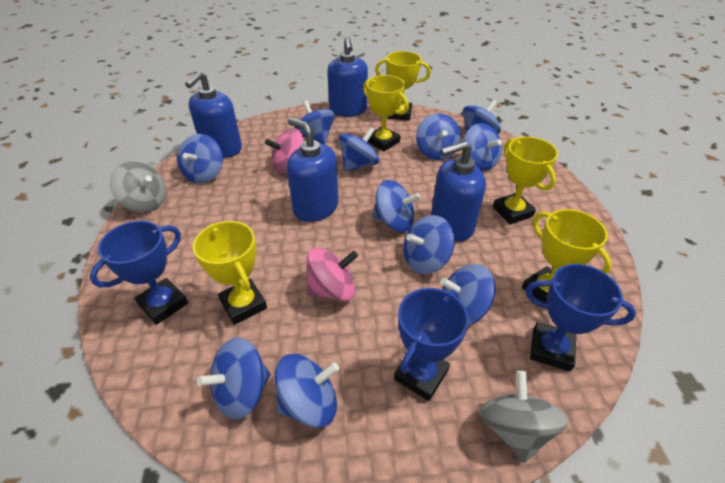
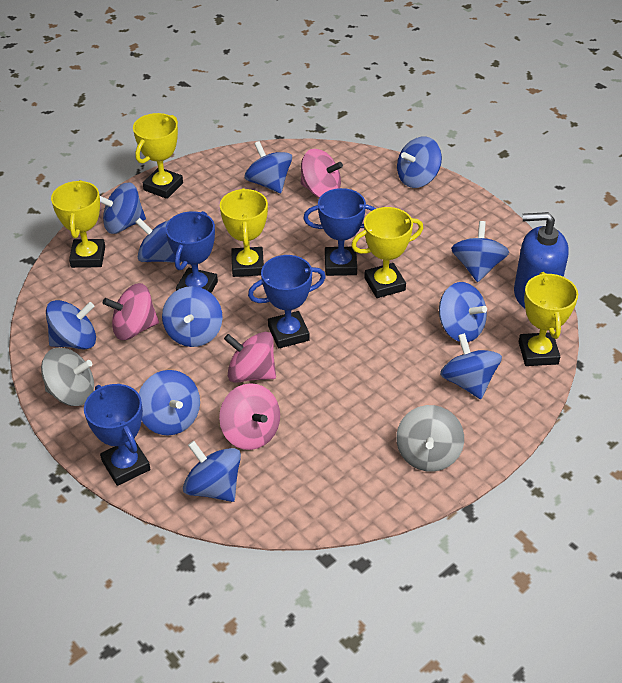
blue soap dispenser: 4 -> 1
blue trophy: 3 -> 4
pink spinning top: 2 -> 4

